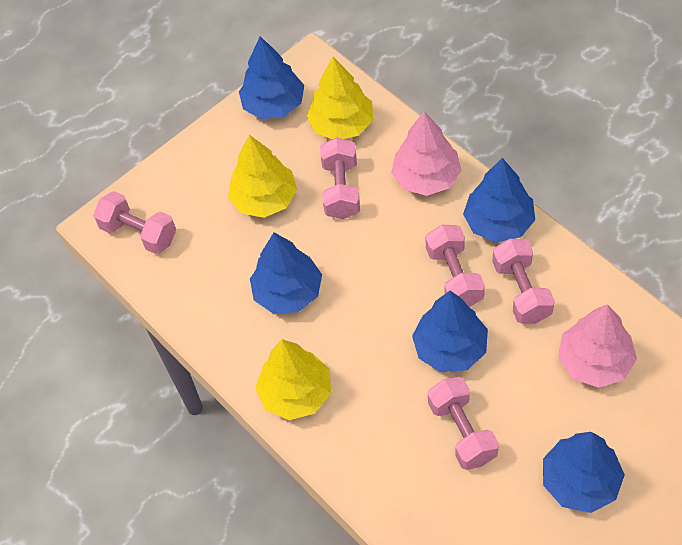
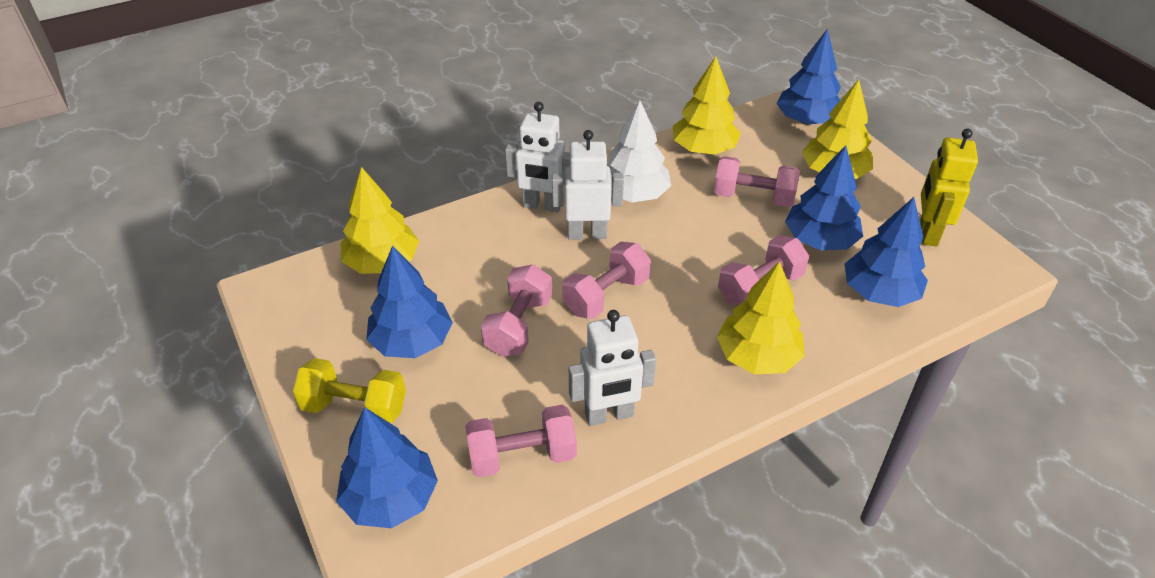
pink tree: 2 -> 0
white robot: 0 -> 3
white tree: 0 -> 1
yellow dumbbell: 0 -> 1
yellow robot: 0 -> 1
yellow tree: 3 -> 4

